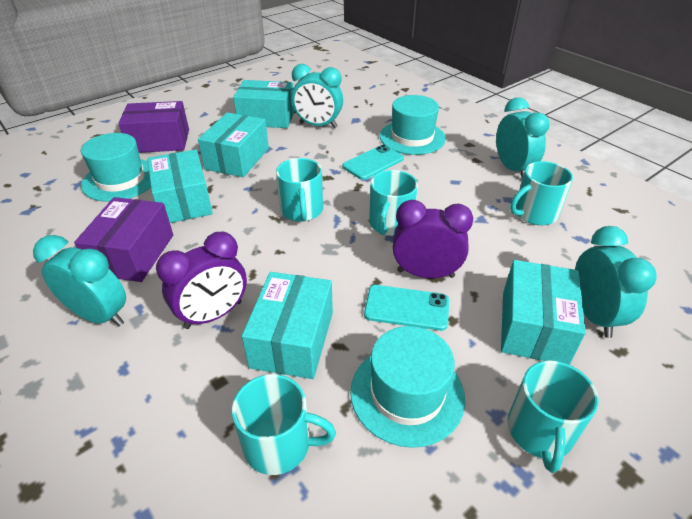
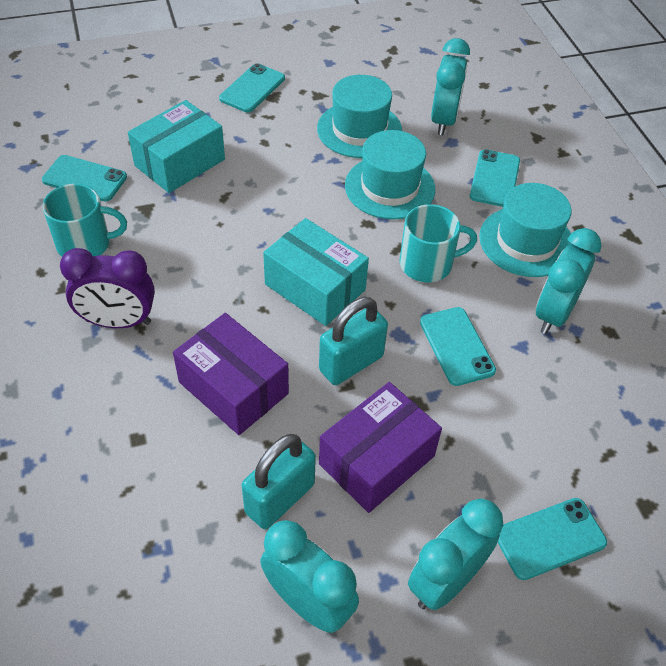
purple clock: 2 -> 1
turquoise box: 5 -> 2
turquoise mug: 5 -> 2
turquoise padlock: 0 -> 2
turquoise phone: 2 -> 5

